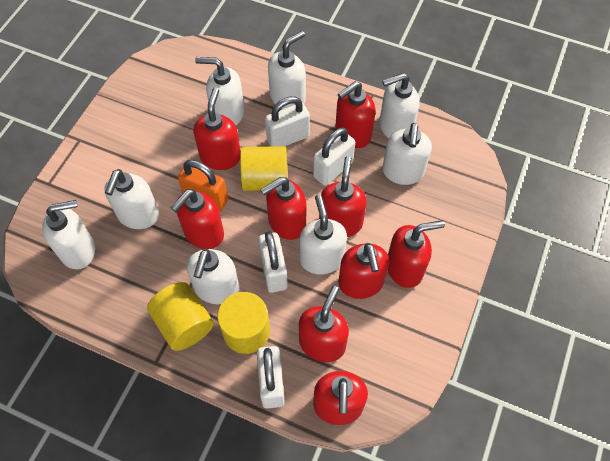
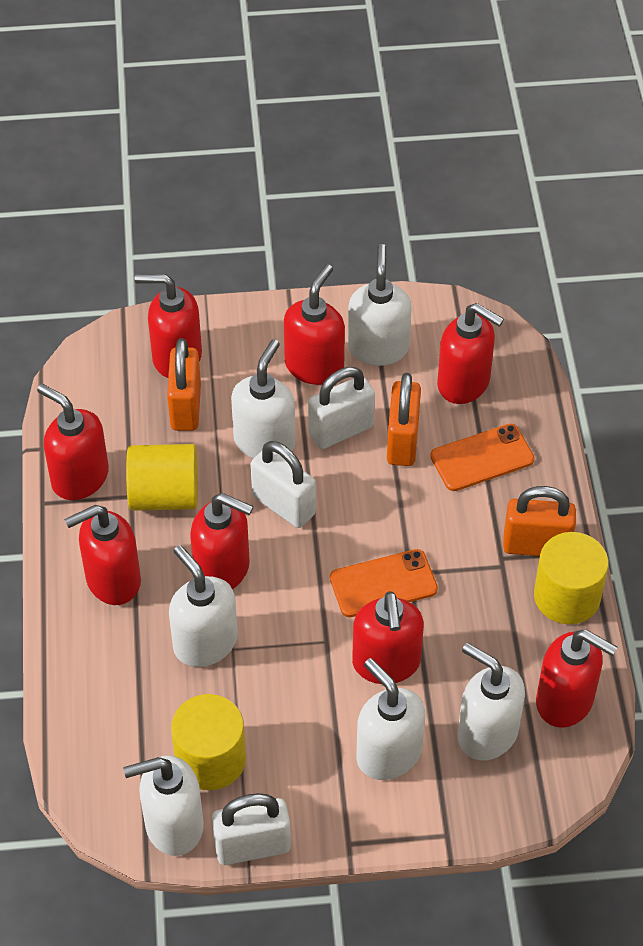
orange padlock: 1 -> 3
orange phone: 0 -> 2
red soap dispenser: 9 -> 8
white padlock: 4 -> 3
white soap dispenser: 8 -> 6

